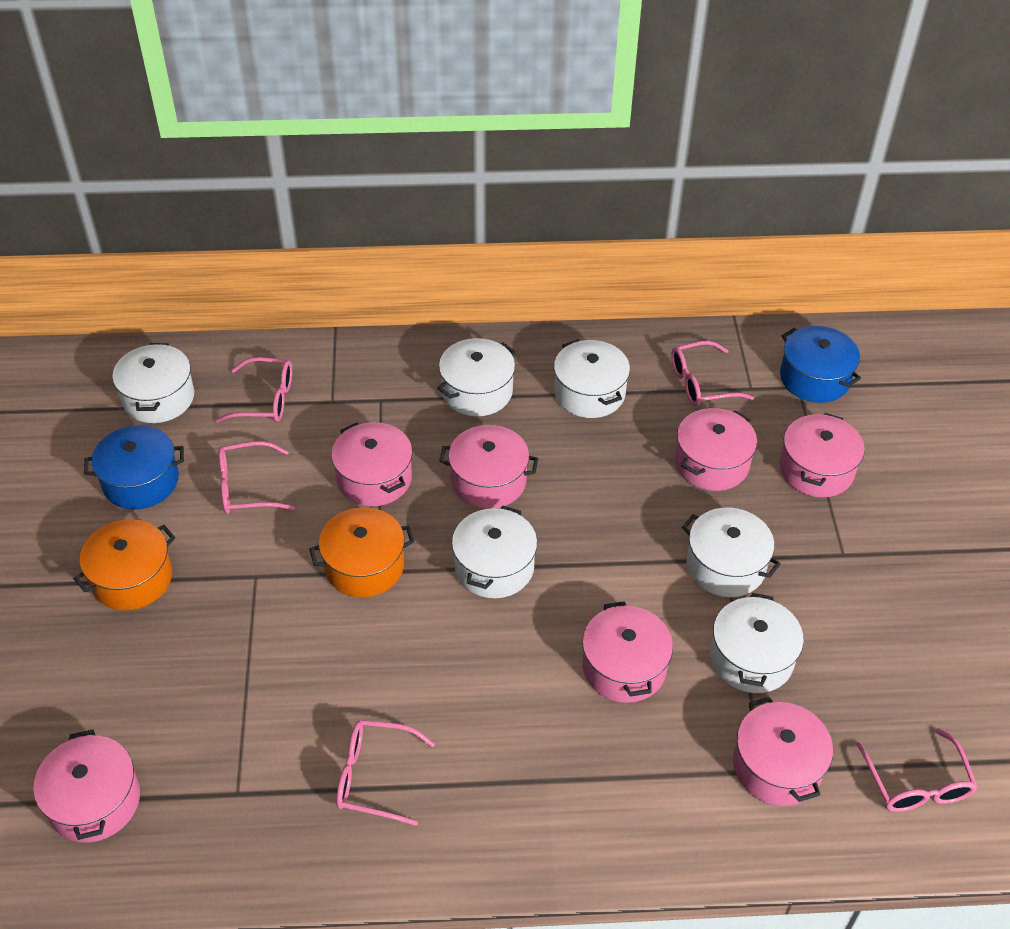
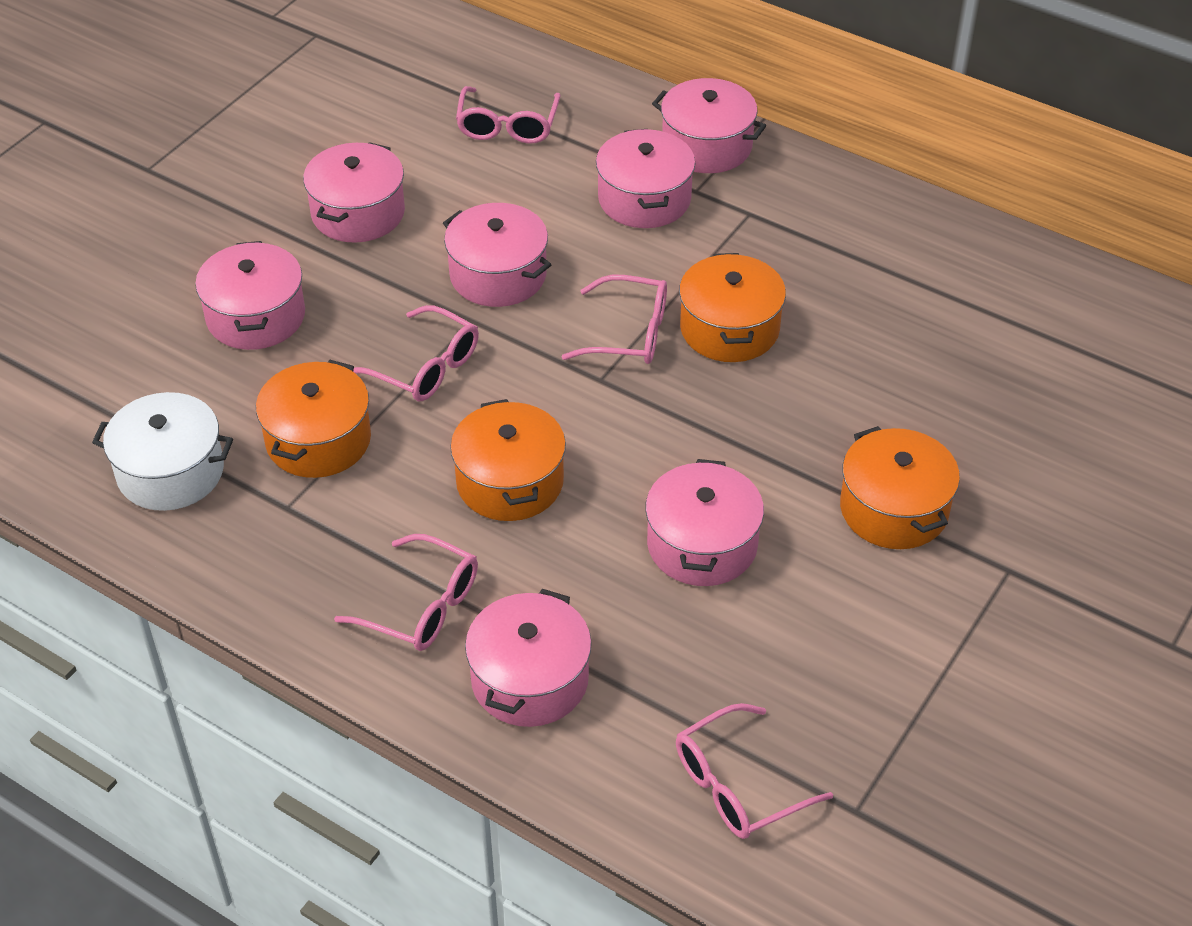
blue pot: 2 -> 0
orange pot: 2 -> 4
white pot: 6 -> 1

